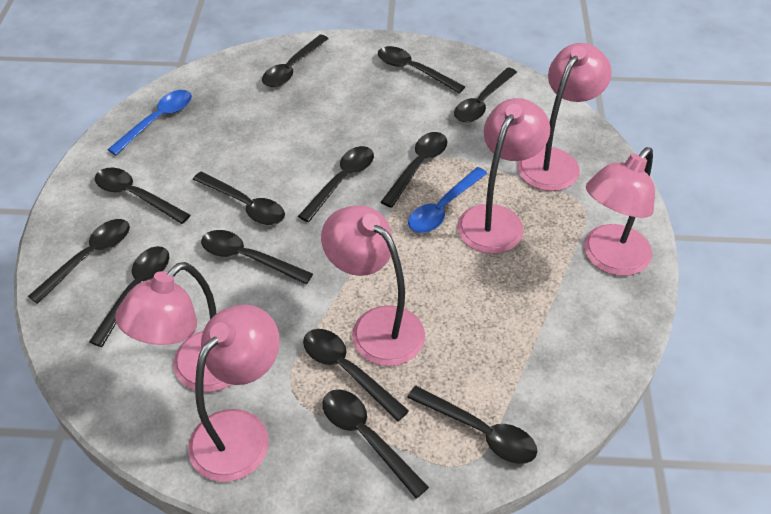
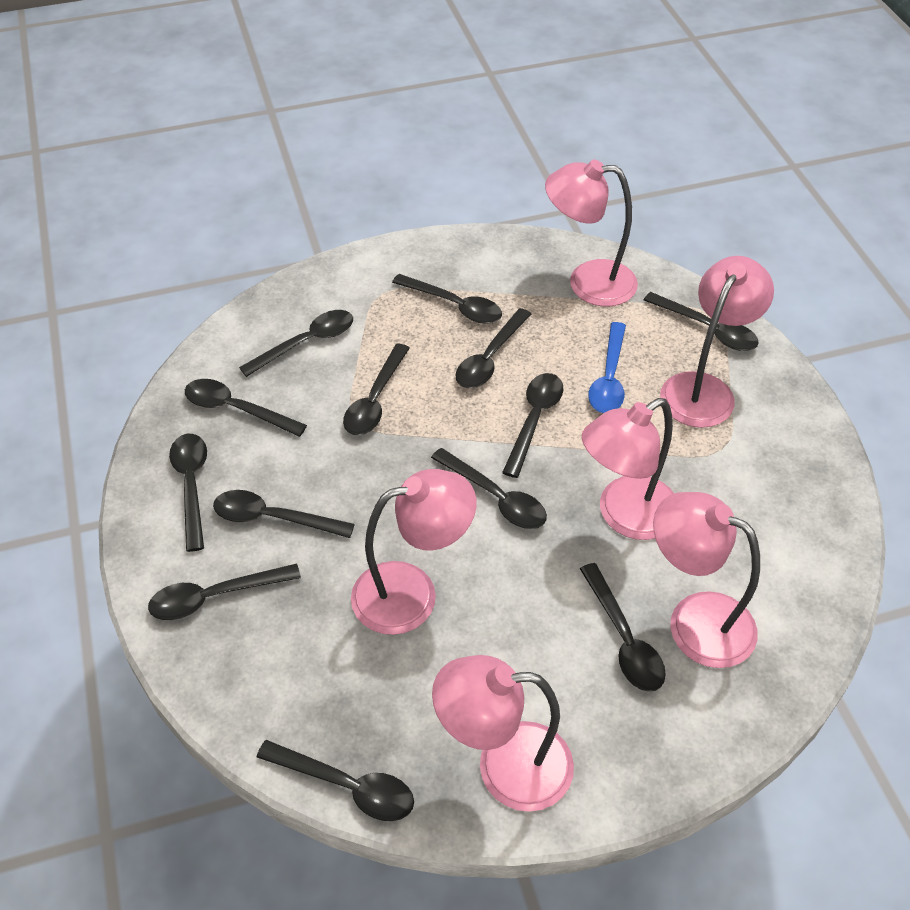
blue spoon: 2 -> 1

